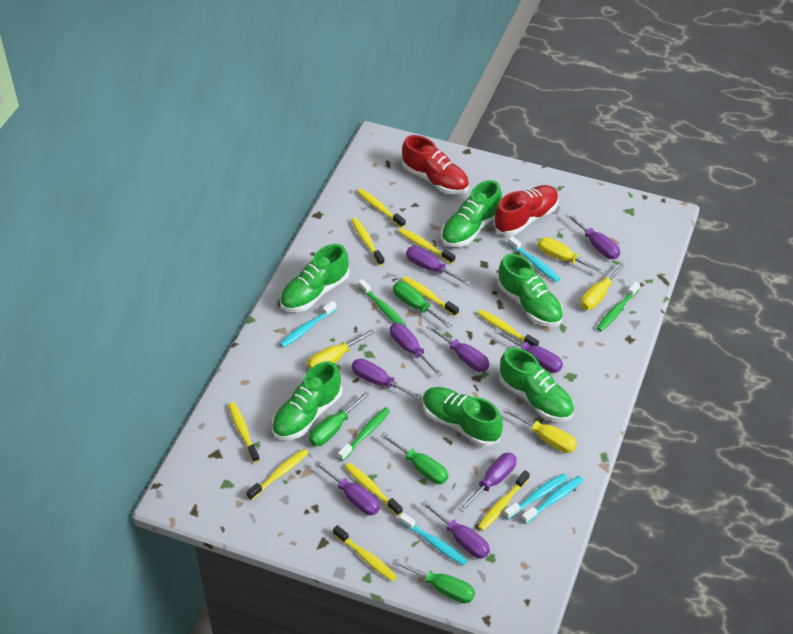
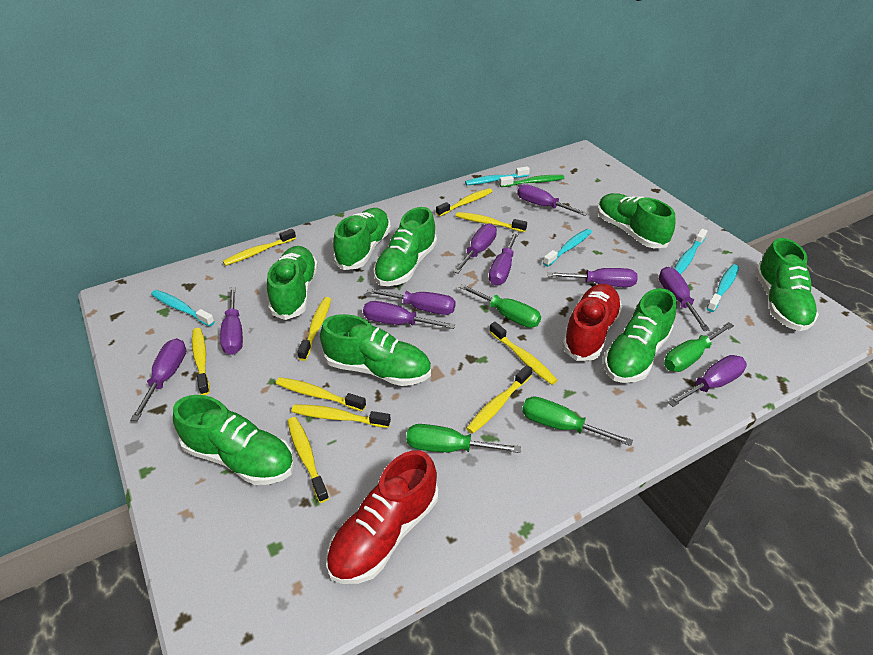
green shoe: 6 -> 8
green toothbrush: 3 -> 1
purple screwdriver: 9 -> 10
yellow screwdriver: 4 -> 0

